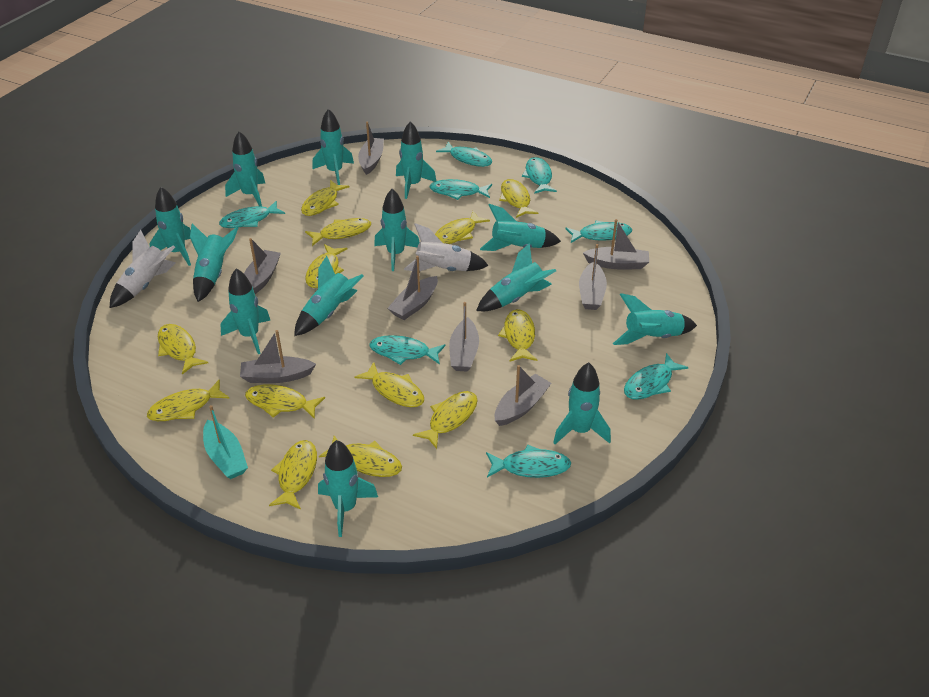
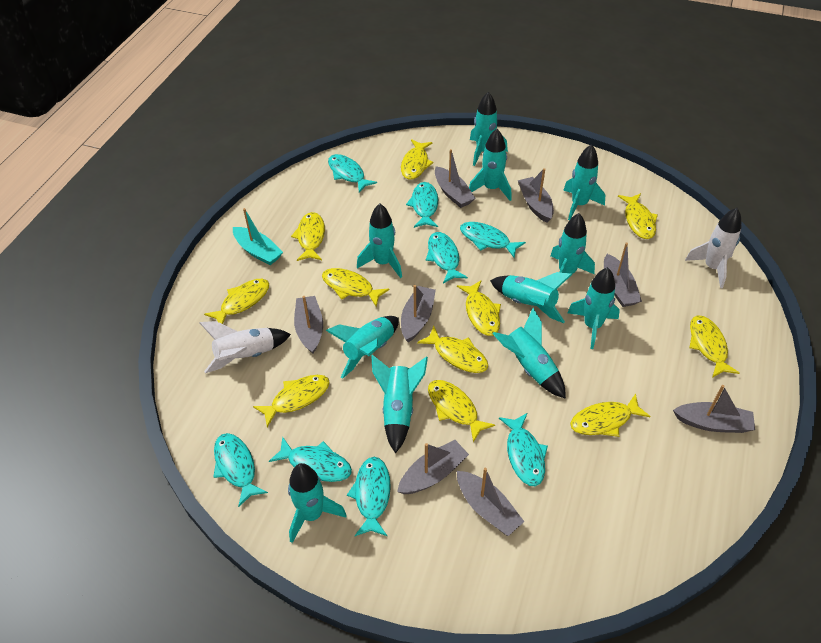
turquoise rocket: 13 -> 11
yellow fish: 13 -> 11

